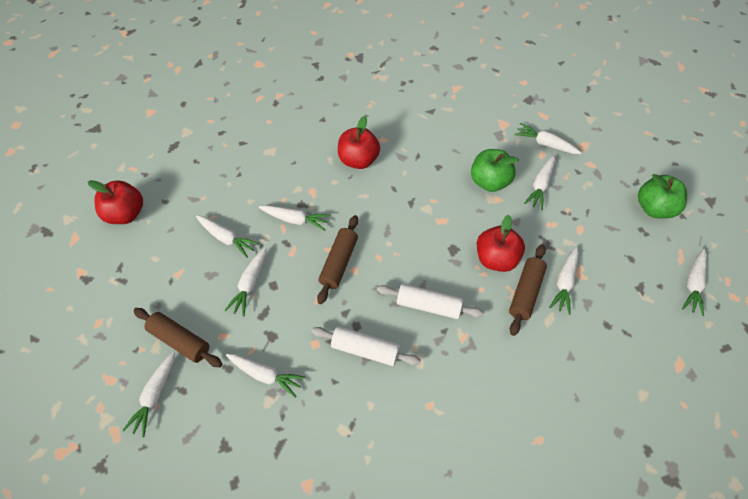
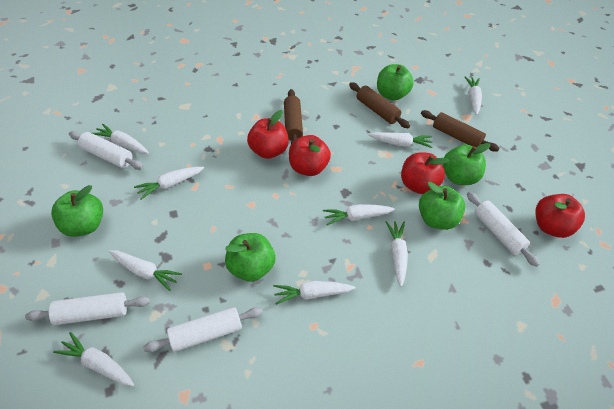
green apple: 2 -> 5
red apple: 3 -> 4
white rolling pin: 2 -> 4

